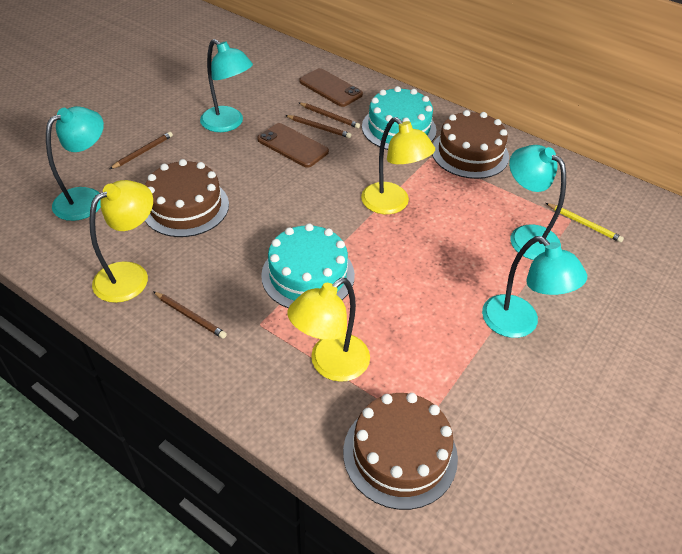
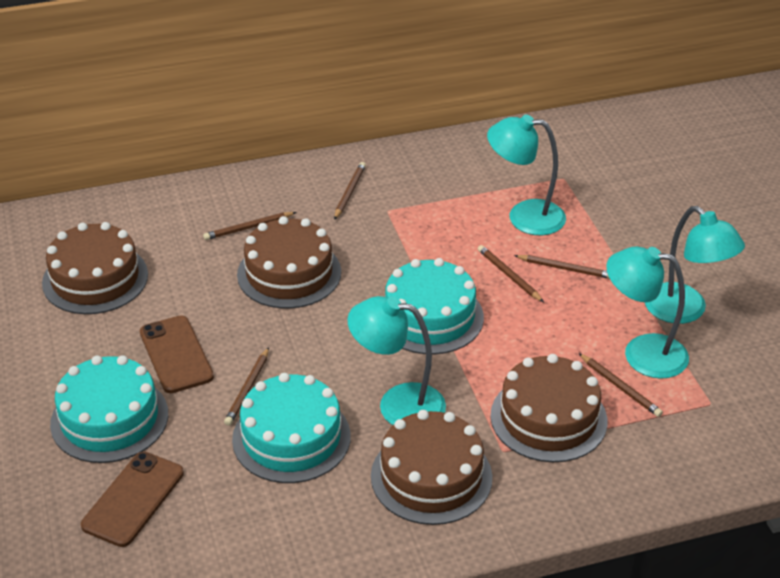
brown cake: 3 -> 4
brown pencil: 4 -> 6
turquoise cake: 2 -> 3
yellow lamp: 3 -> 0
yellow pencil: 1 -> 0

